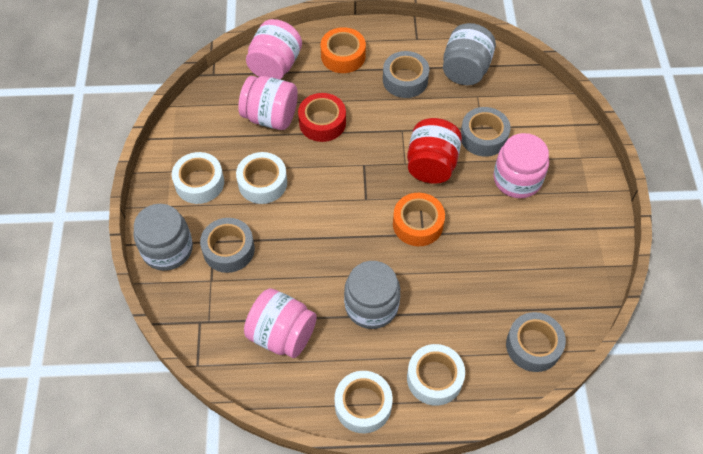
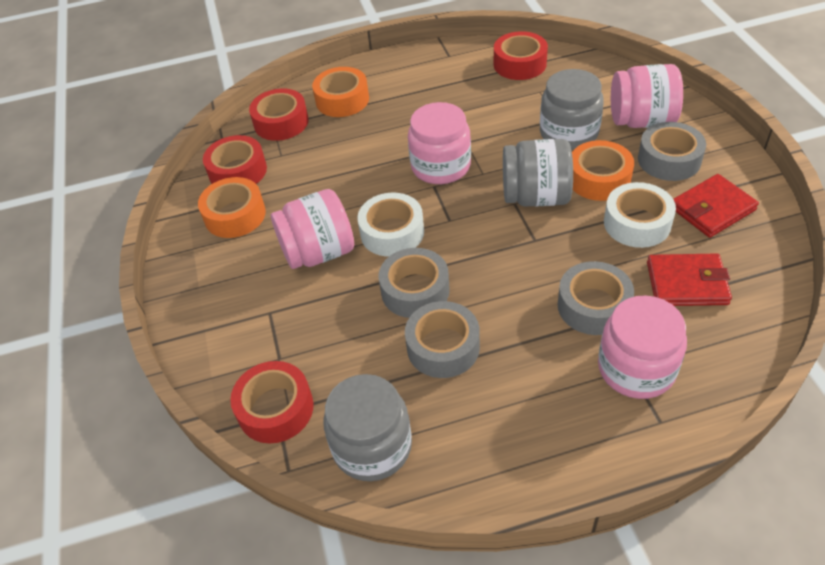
orange tape: 2 -> 3
red jar: 1 -> 0
red tape: 1 -> 4
red wallet: 0 -> 2
white tape: 4 -> 2

